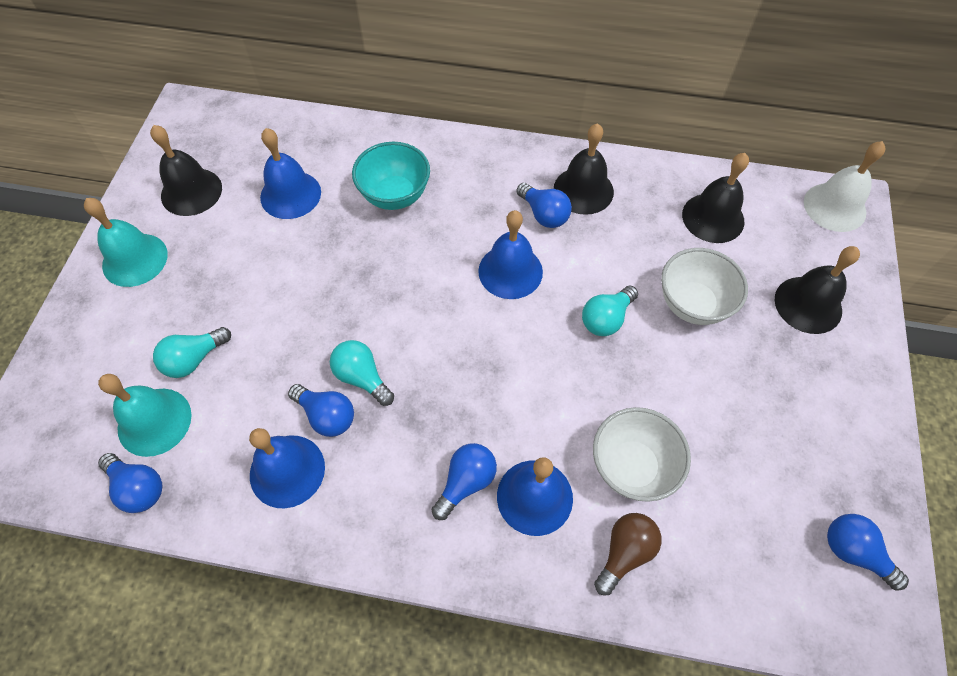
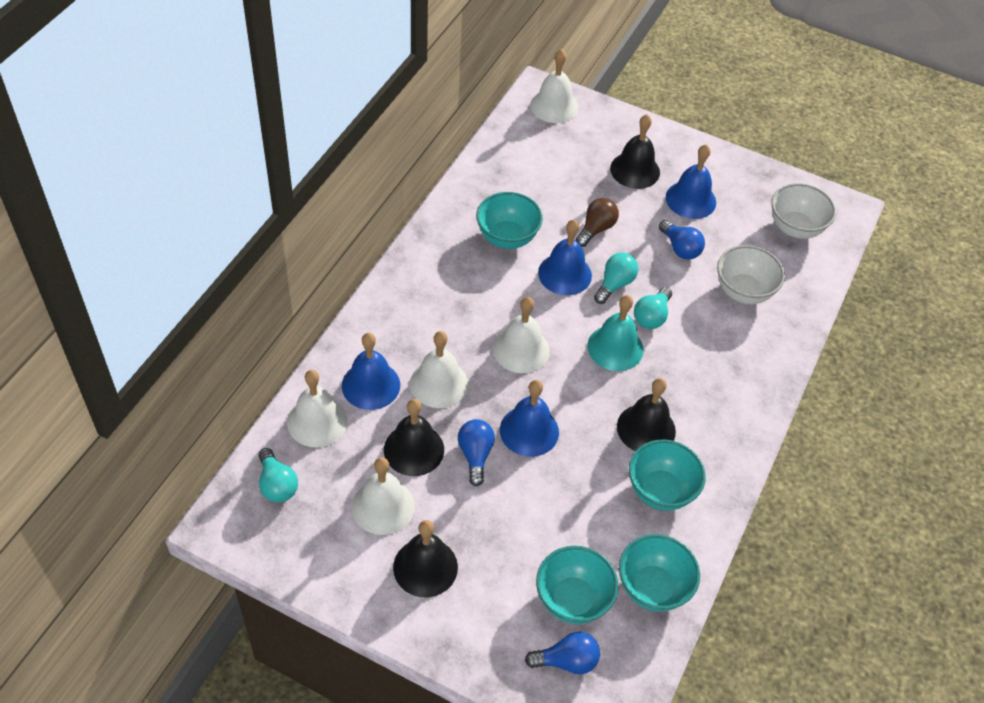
blue light bulb: 5 -> 3
turquoise bell: 2 -> 1
turquoise bowl: 1 -> 4
white bell: 1 -> 5

